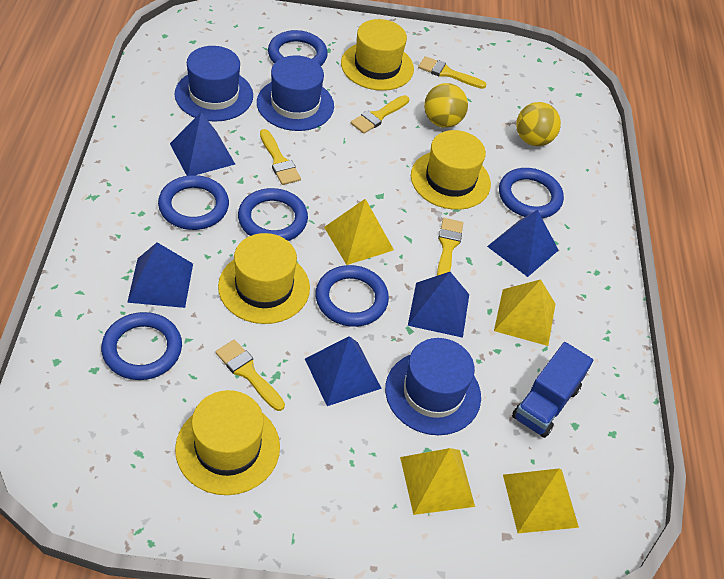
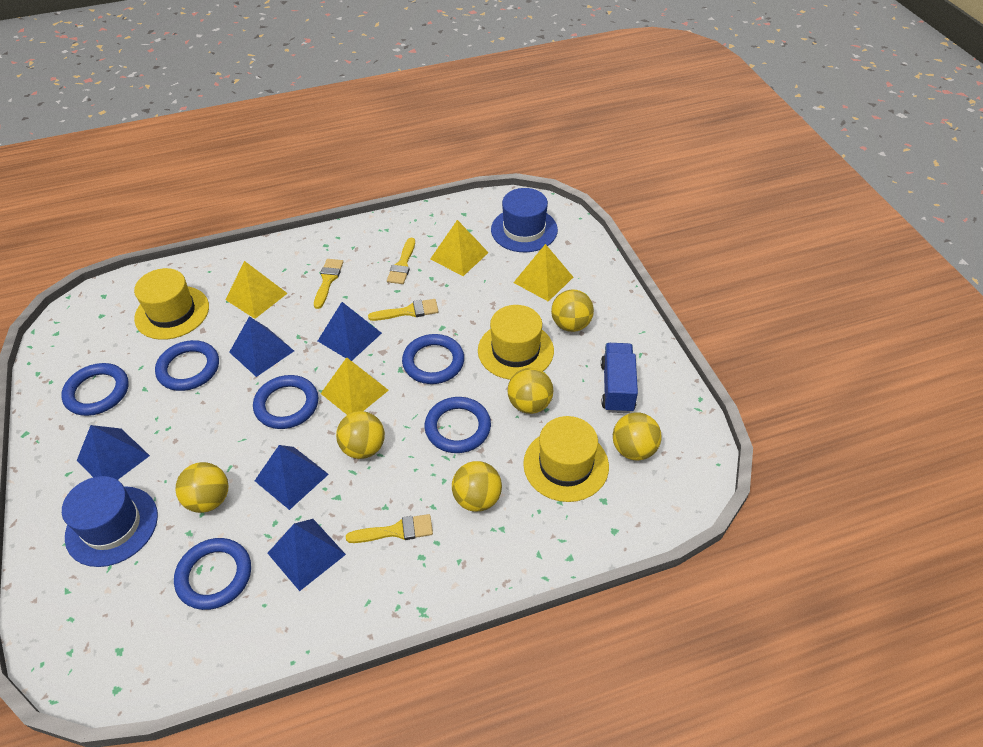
blue hat: 3 -> 2
yellow ball: 2 -> 6
yellow brush: 5 -> 4
yellow hat: 4 -> 3

